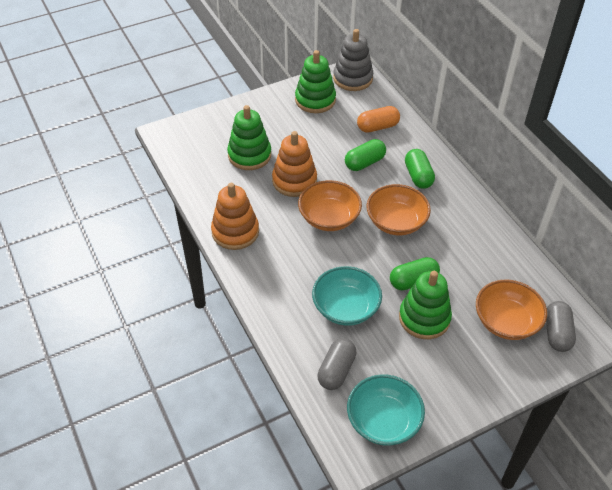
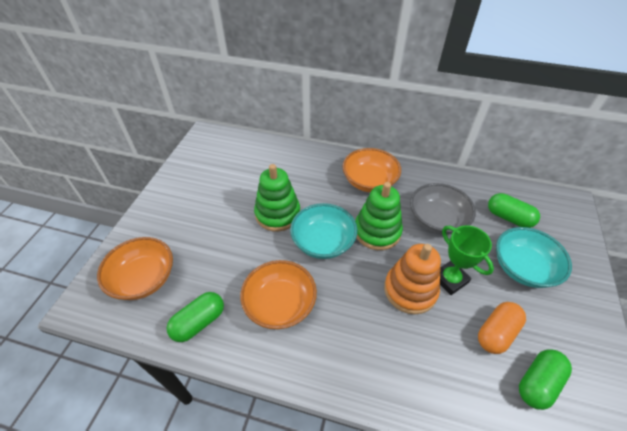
green stacking toy: 3 -> 2
green trophy: 0 -> 1
grey bowl: 0 -> 1
grey capsule: 2 -> 0
grey stacking toy: 1 -> 0
orange stacking toy: 2 -> 1

